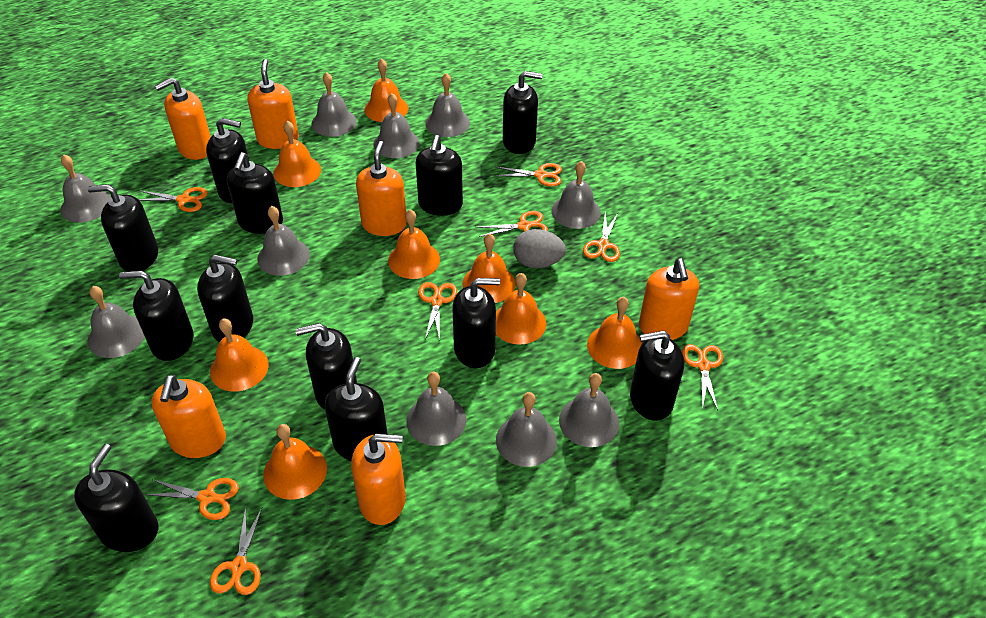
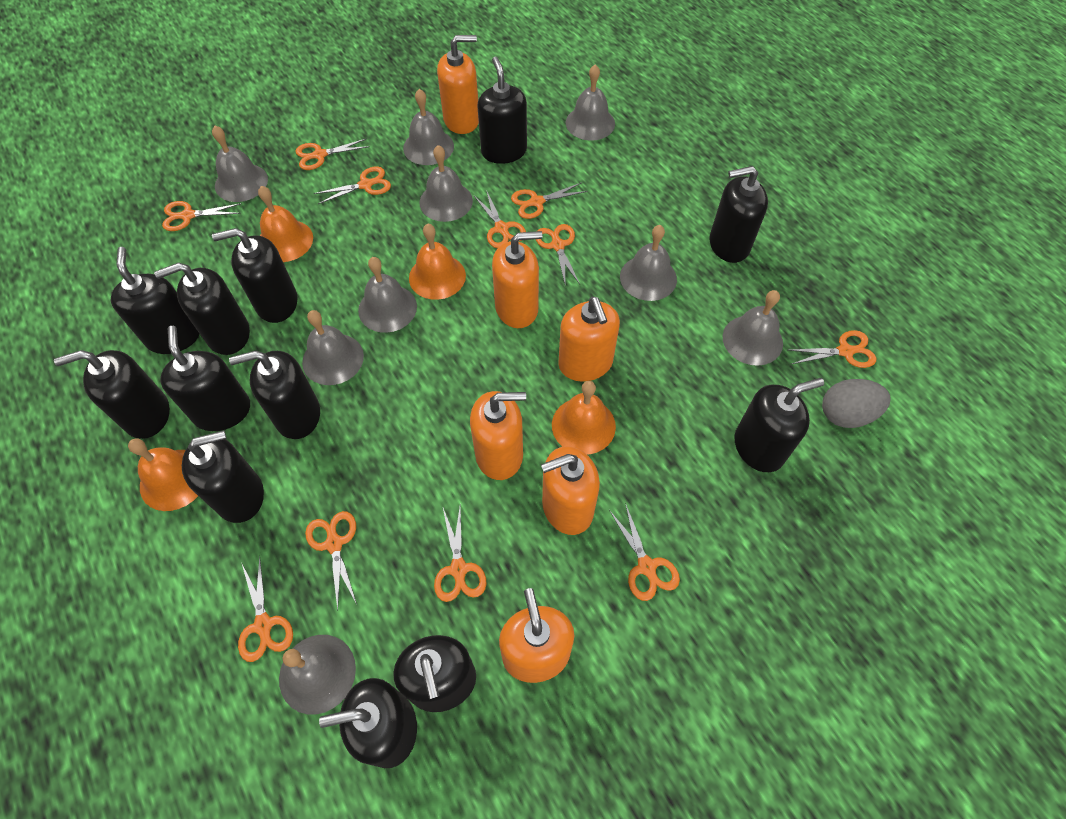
grey bell: 10 -> 9
orange bell: 8 -> 4
orange scissors: 8 -> 11

